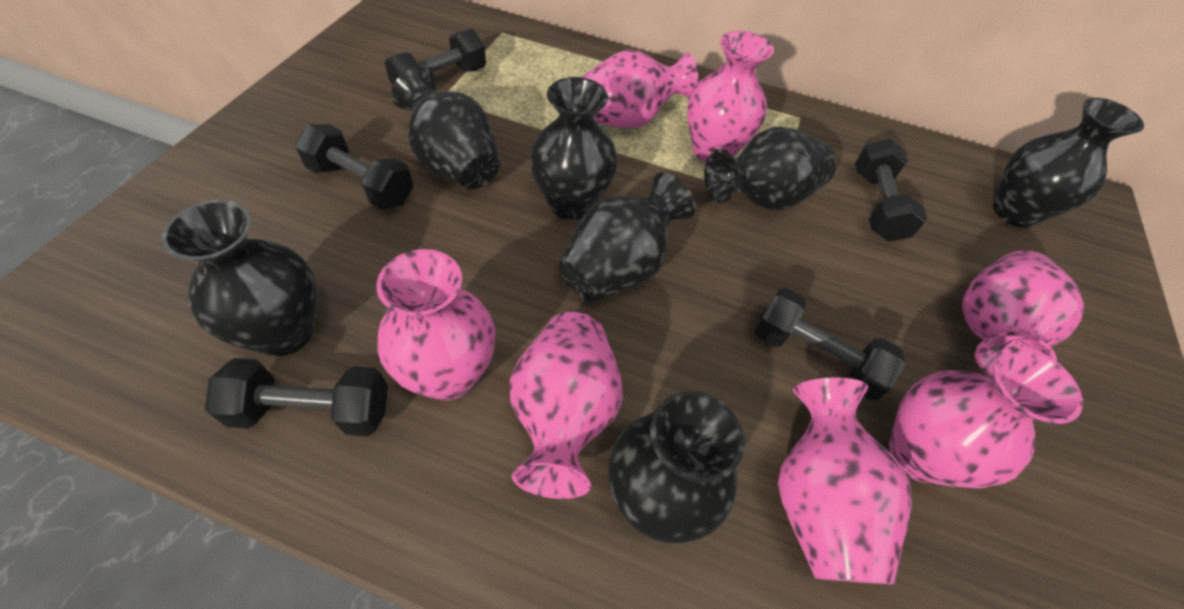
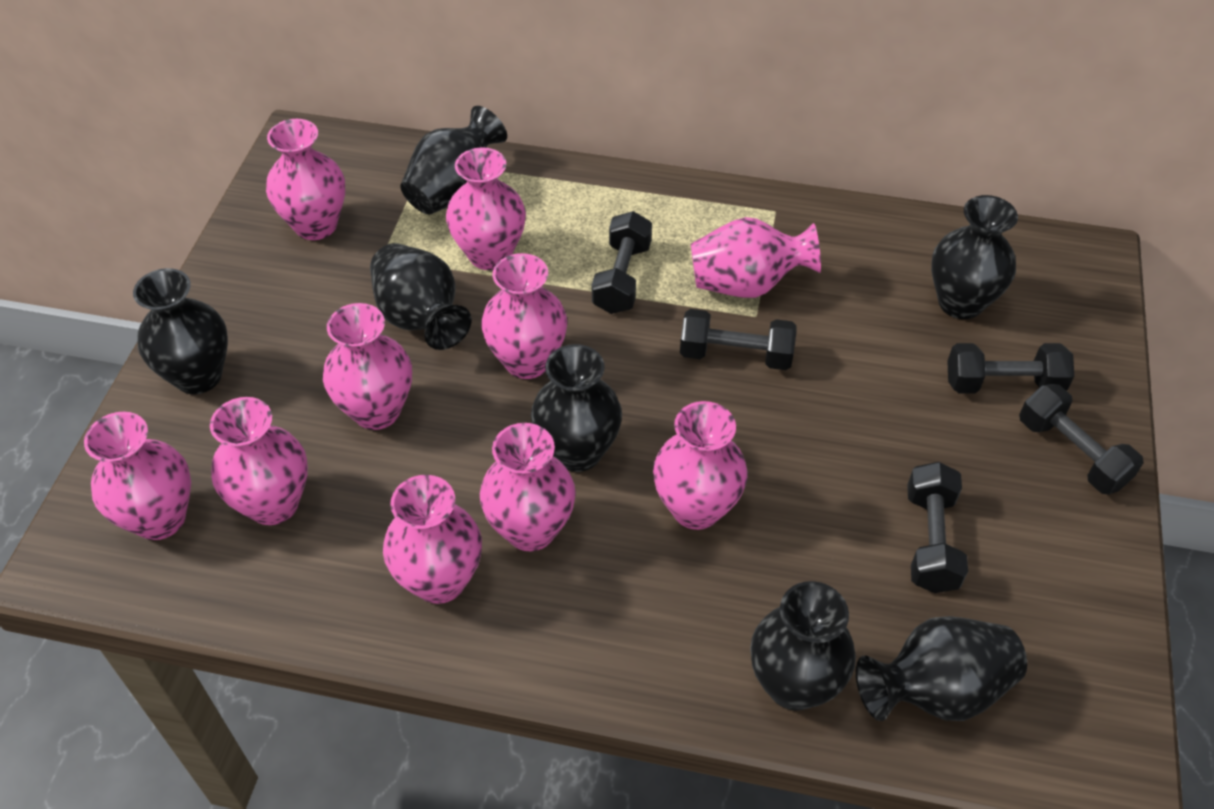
pink vase: 7 -> 10

